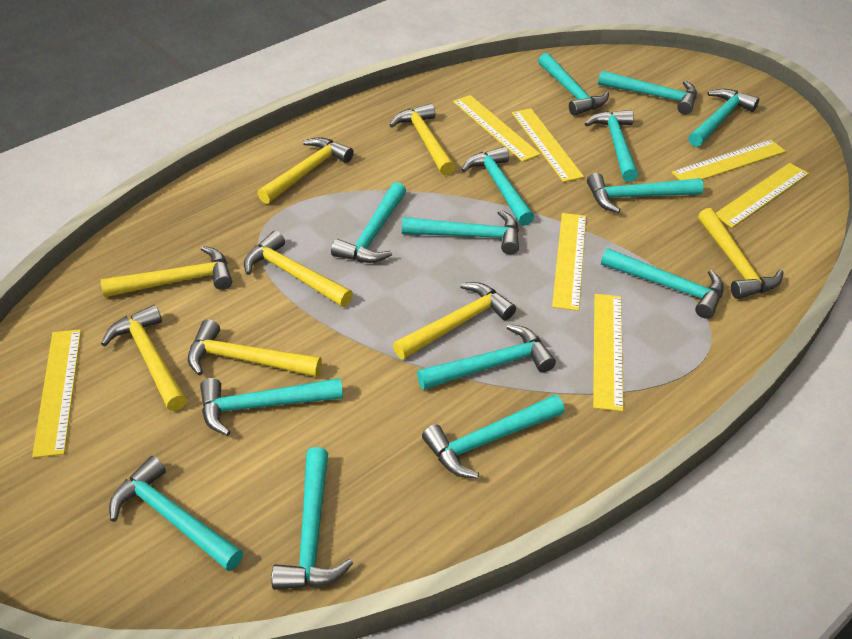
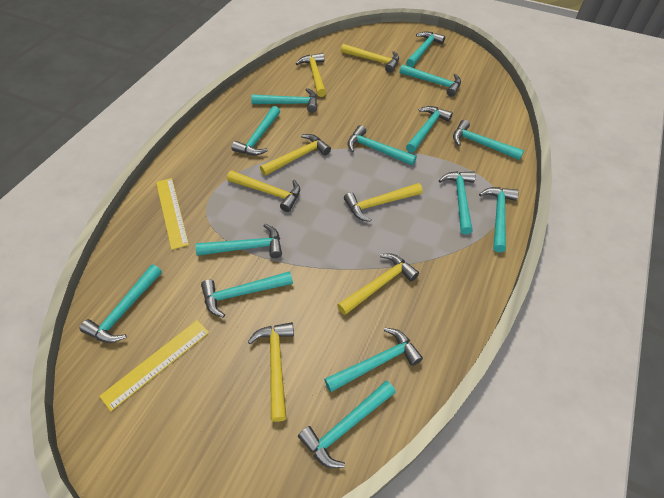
yellow hammer: 8 -> 7
yellow ruler: 7 -> 2

